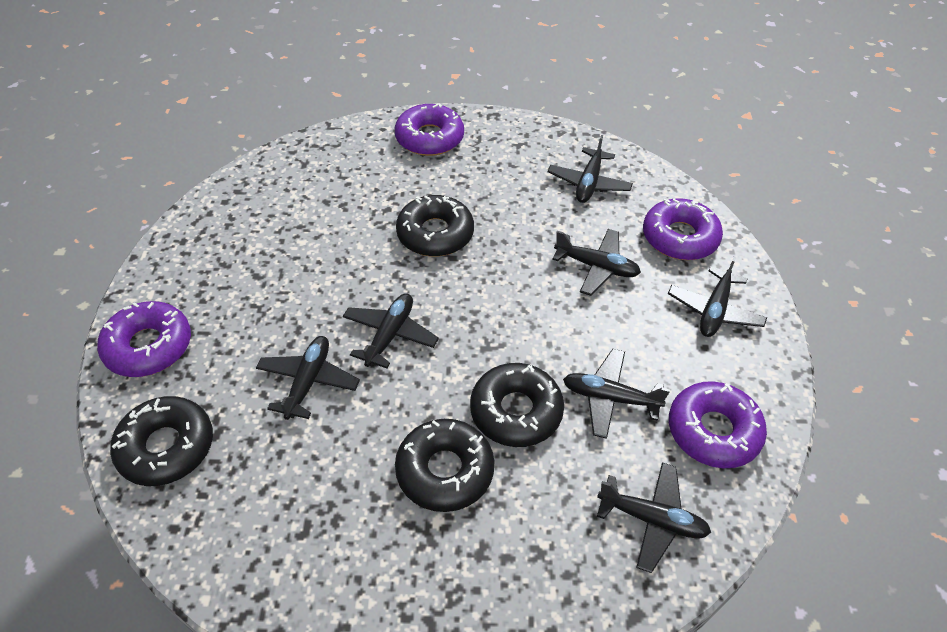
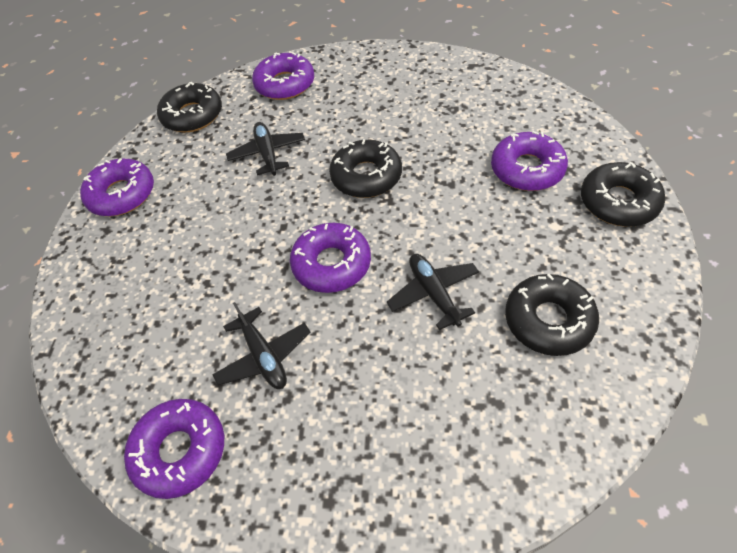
black plane: 7 -> 3
purple donut: 4 -> 5

